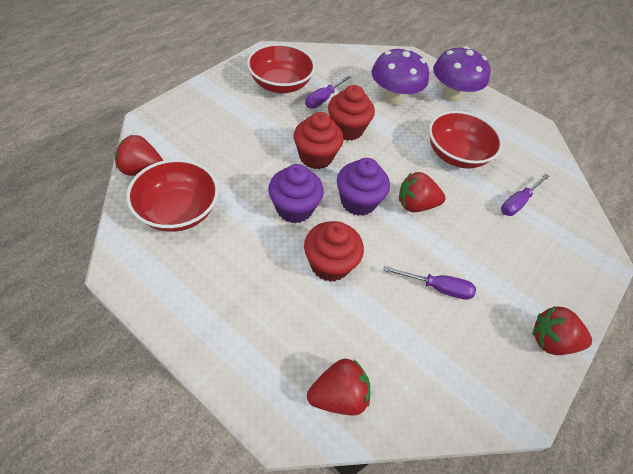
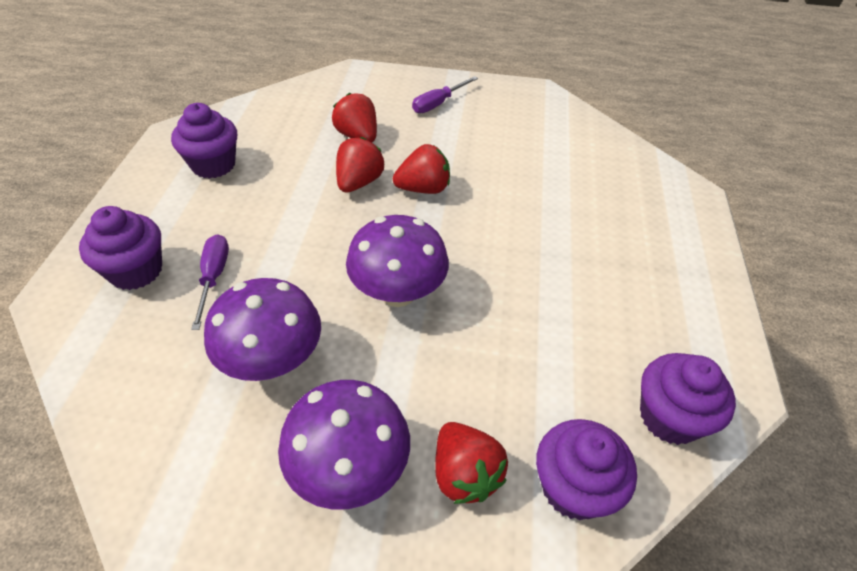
purple cupcake: 2 -> 4
purple mushroom: 2 -> 3
purple screwdriver: 3 -> 2
red bowl: 3 -> 0
red cupcake: 3 -> 0

